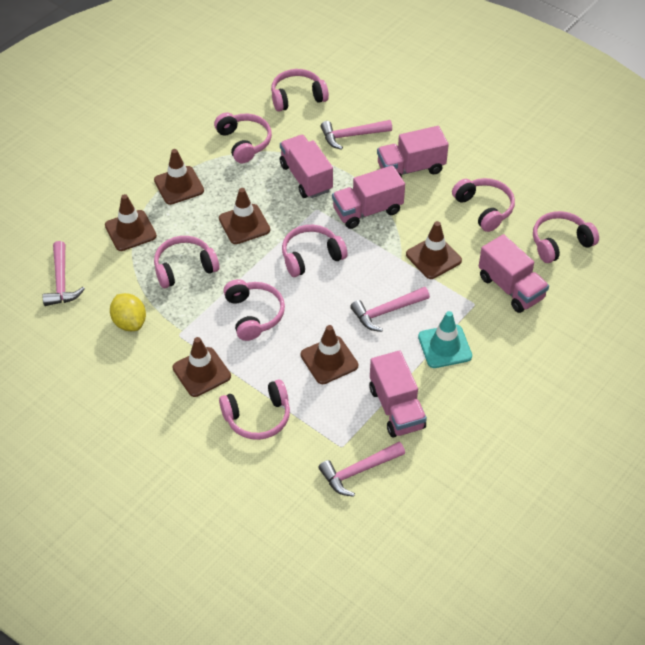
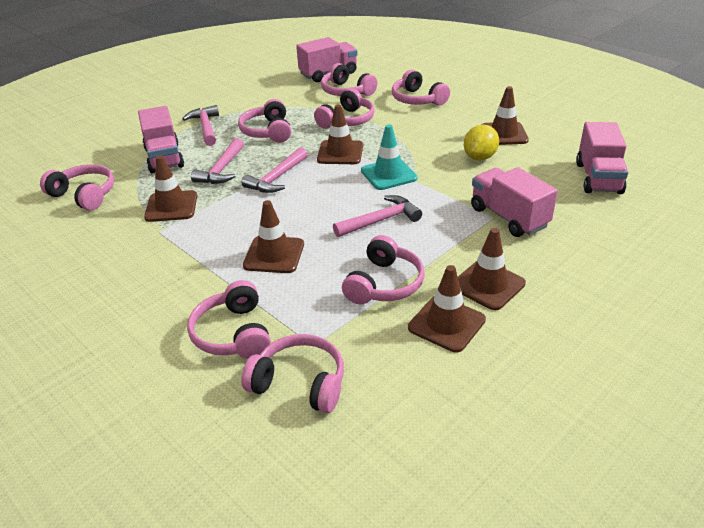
pink truck: 5 -> 4

